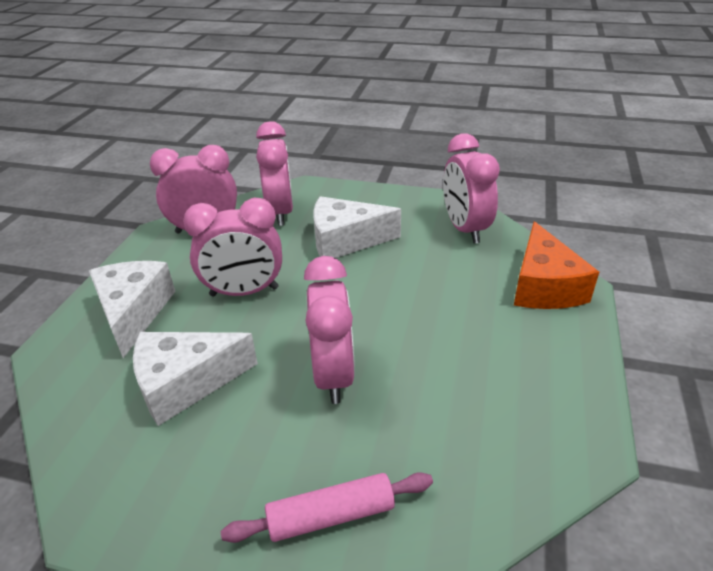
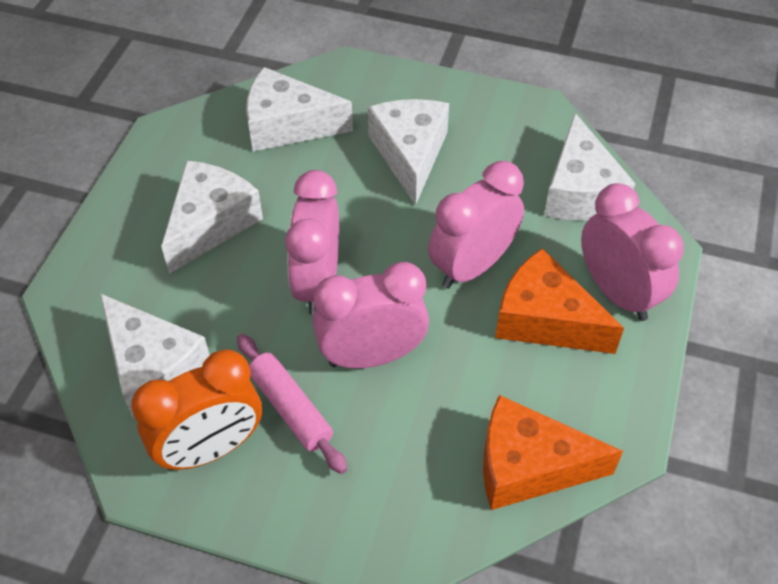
orange cheese: 1 -> 2
orange clock: 0 -> 1
pink clock: 5 -> 4
white cheese: 3 -> 5

